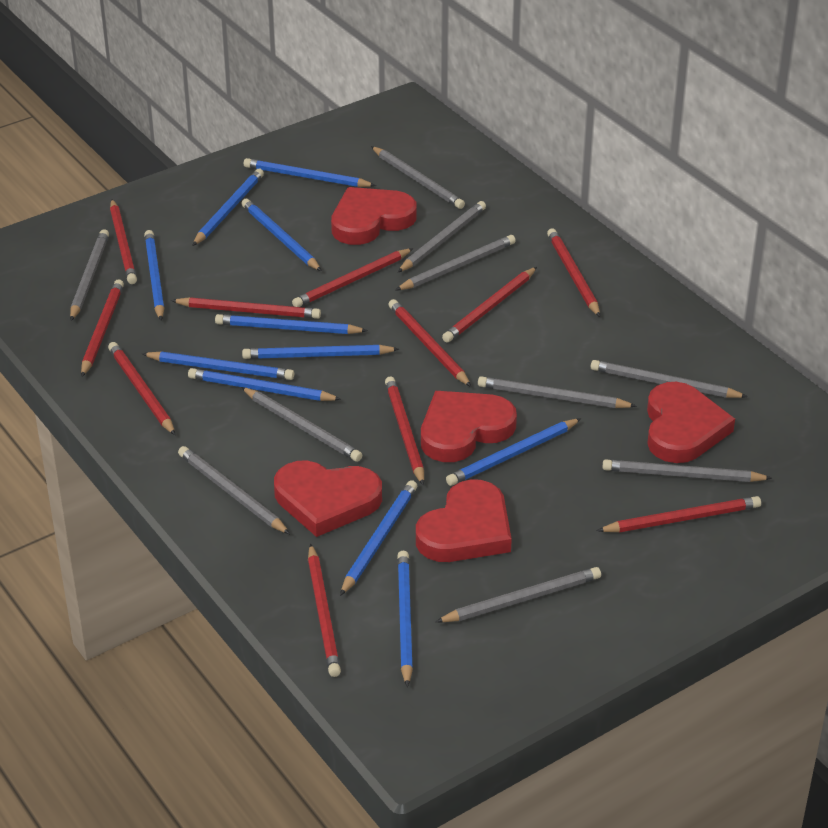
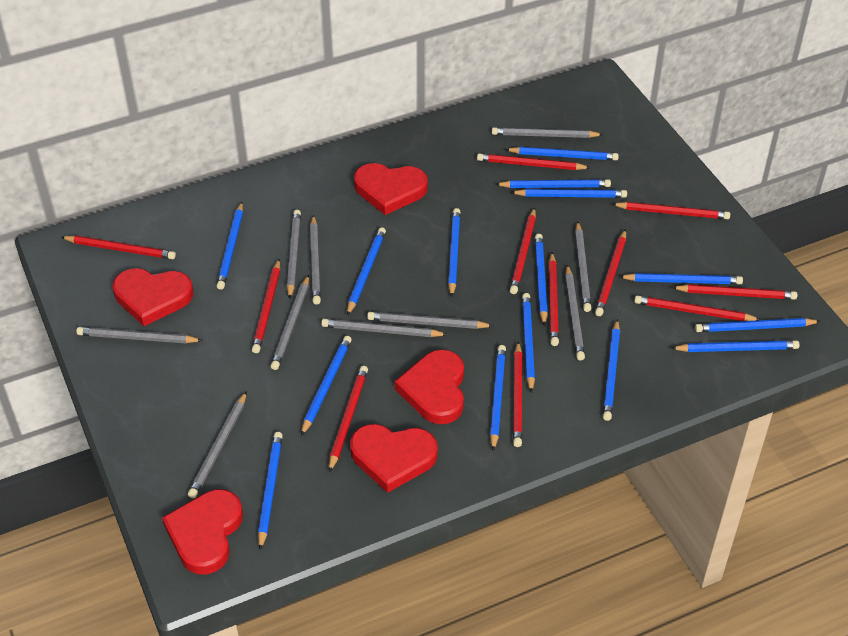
blue pencil: 11 -> 15

